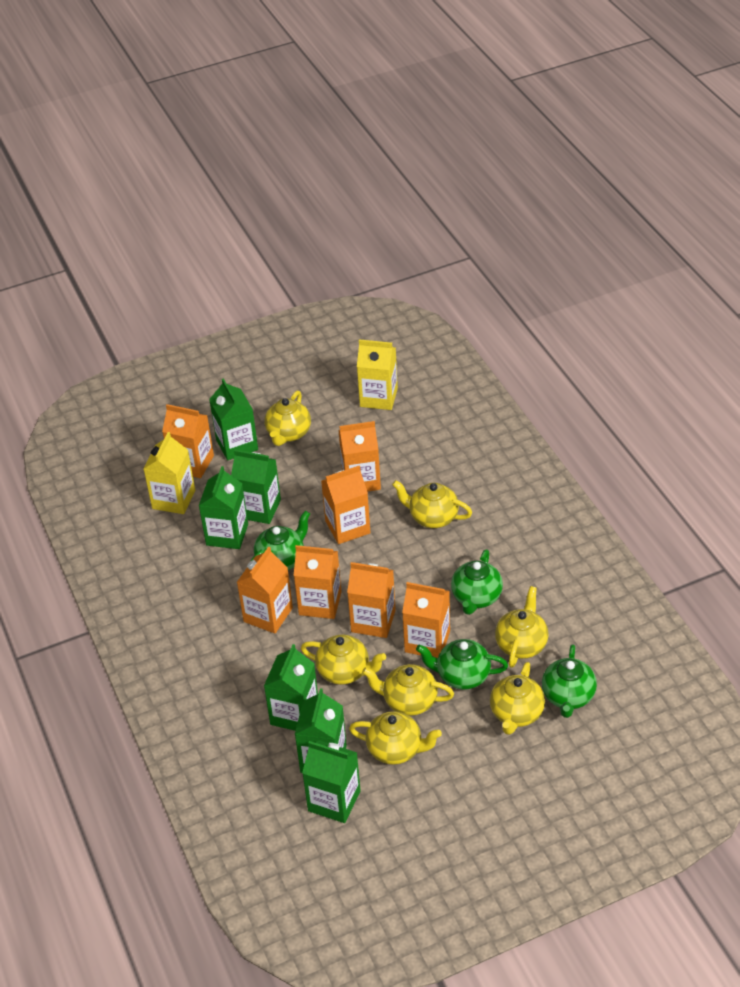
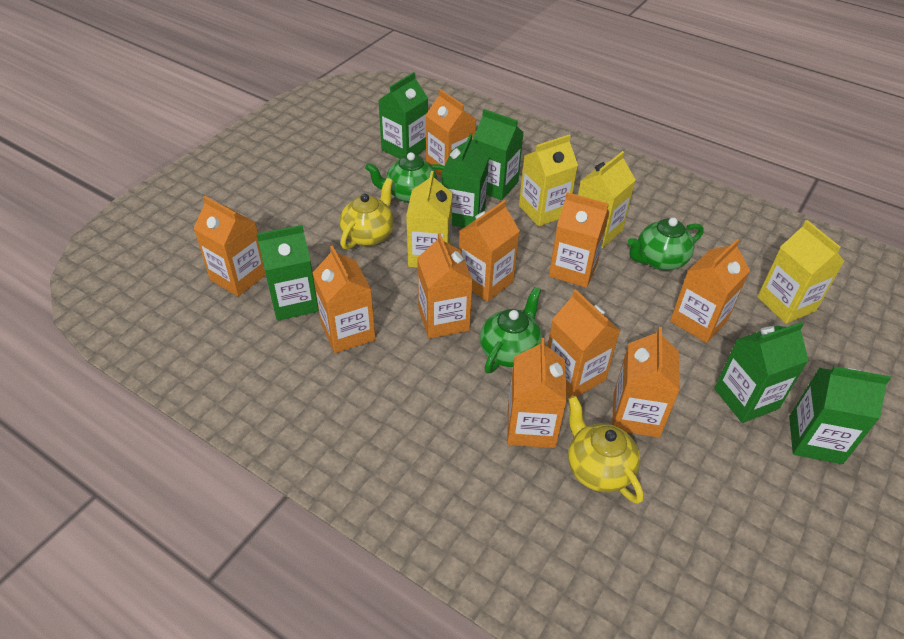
green teapot: 4 -> 3
orange carton: 7 -> 10
yellow carton: 2 -> 4
yellow teapot: 7 -> 2

